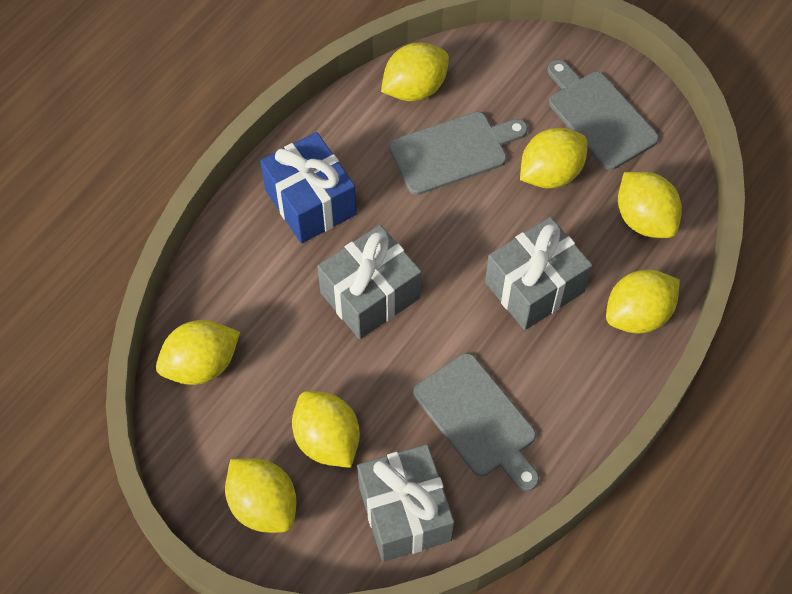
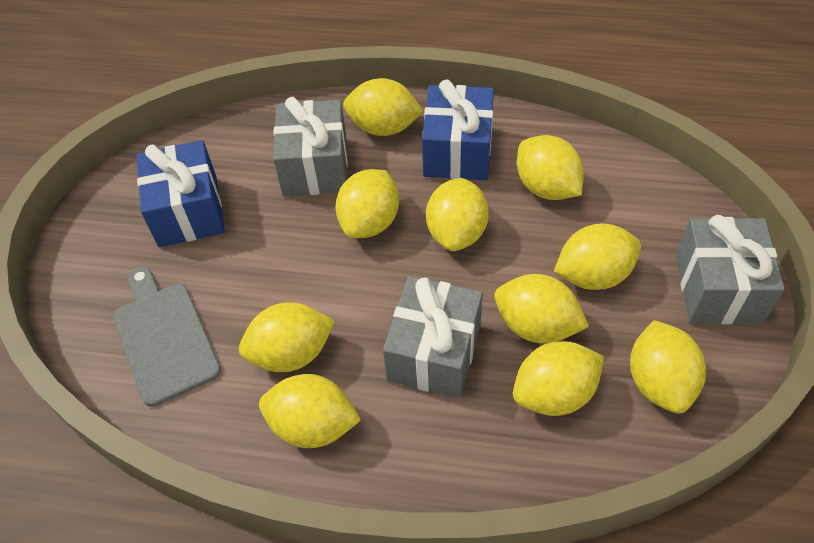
blue gift: 1 -> 2
grey cutting board: 3 -> 1
yellow lemon: 7 -> 10

